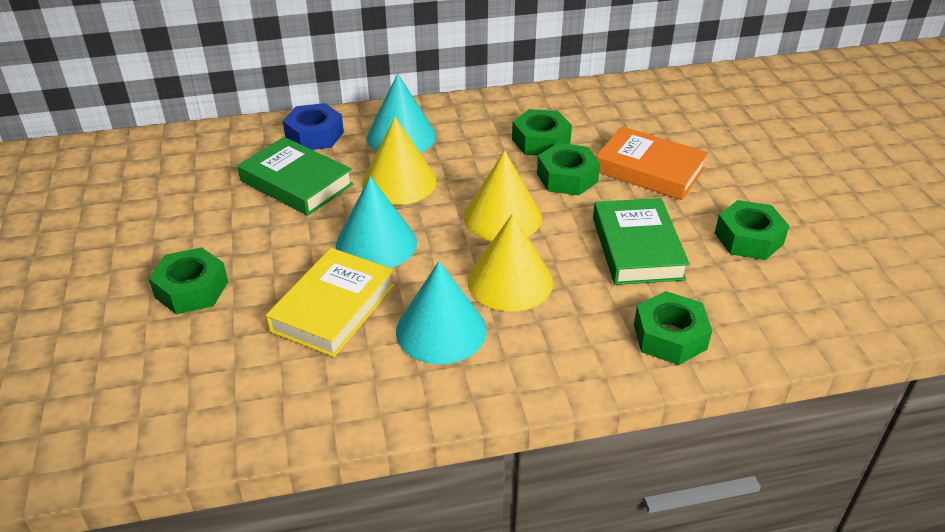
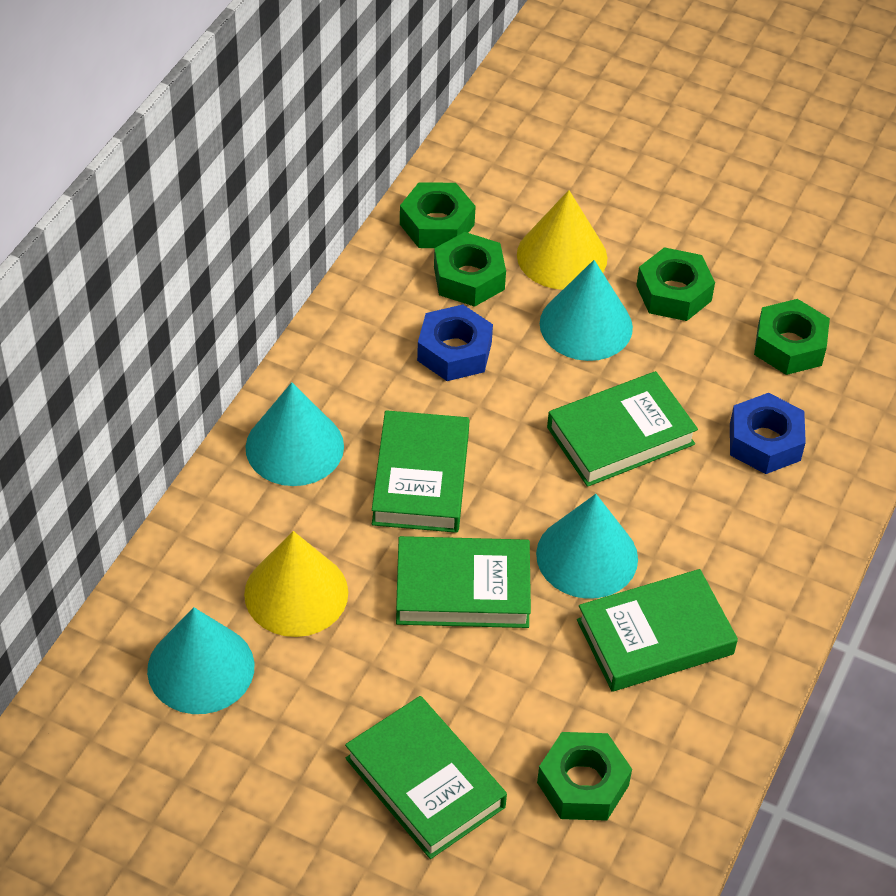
blue nut: 1 -> 2
green book: 2 -> 5
orange book: 1 -> 0
turquoise cone: 3 -> 4
yellow book: 1 -> 0
yellow cone: 3 -> 2

